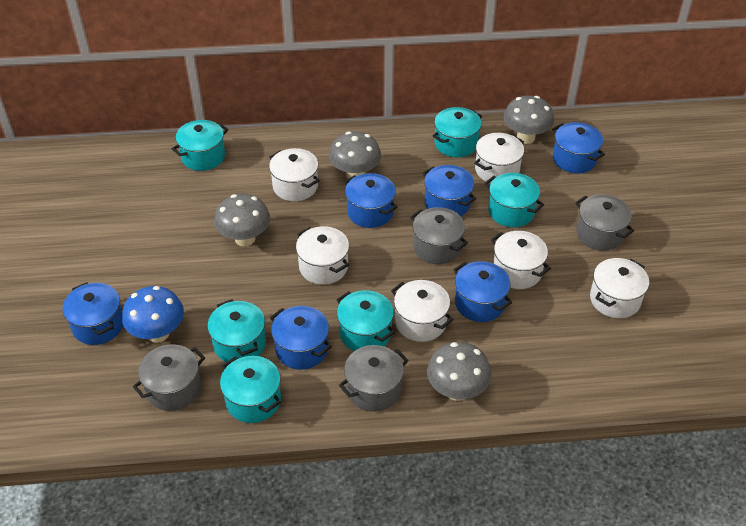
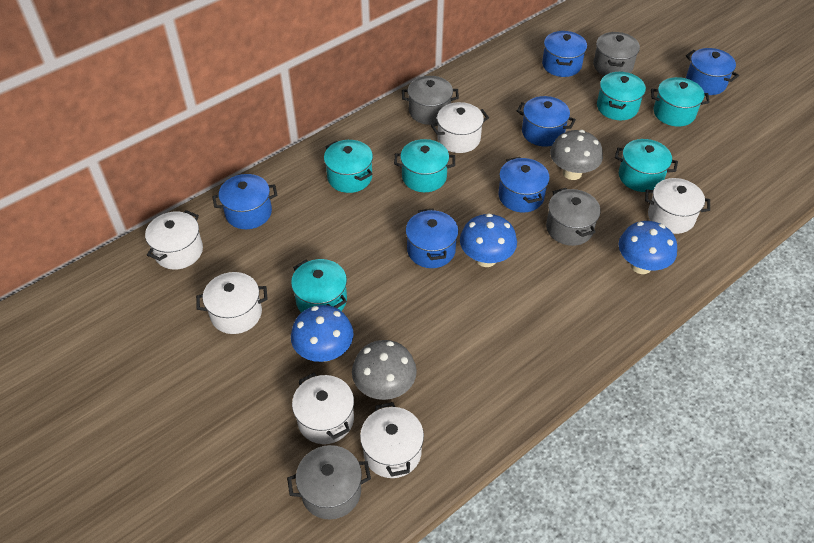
blue mushroom: 1 -> 3
grey mushroom: 4 -> 2

